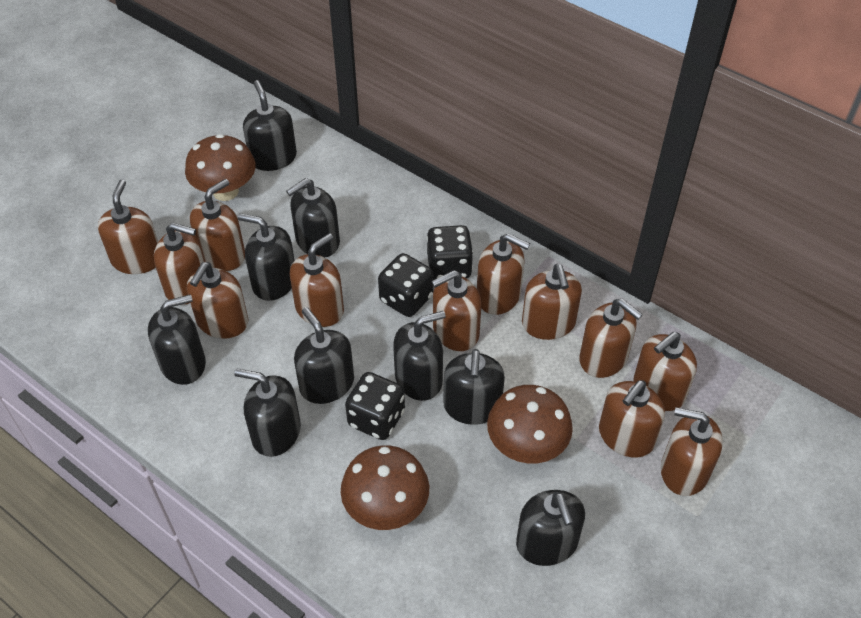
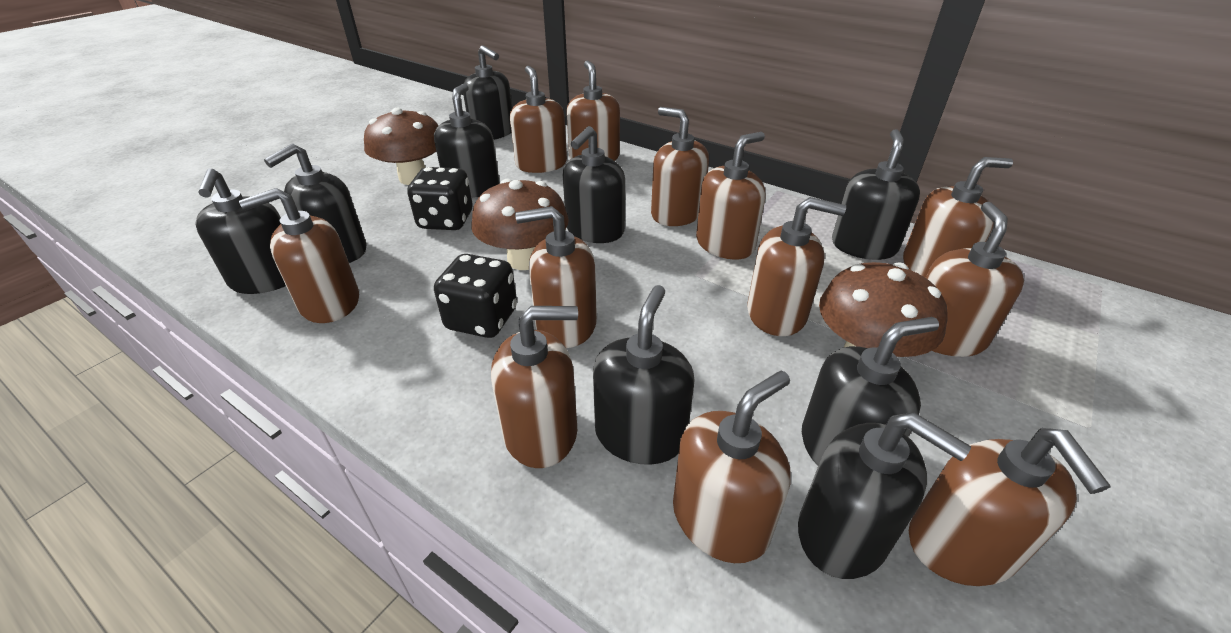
black dice: 3 -> 2

